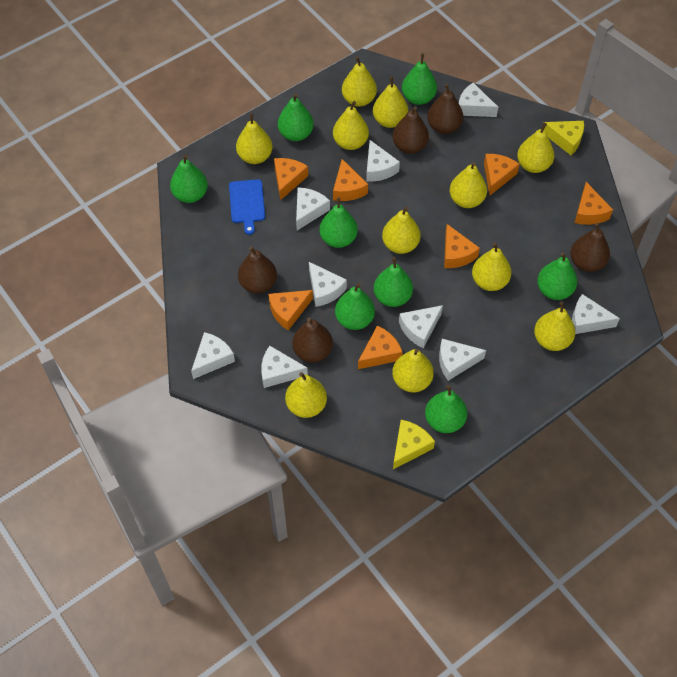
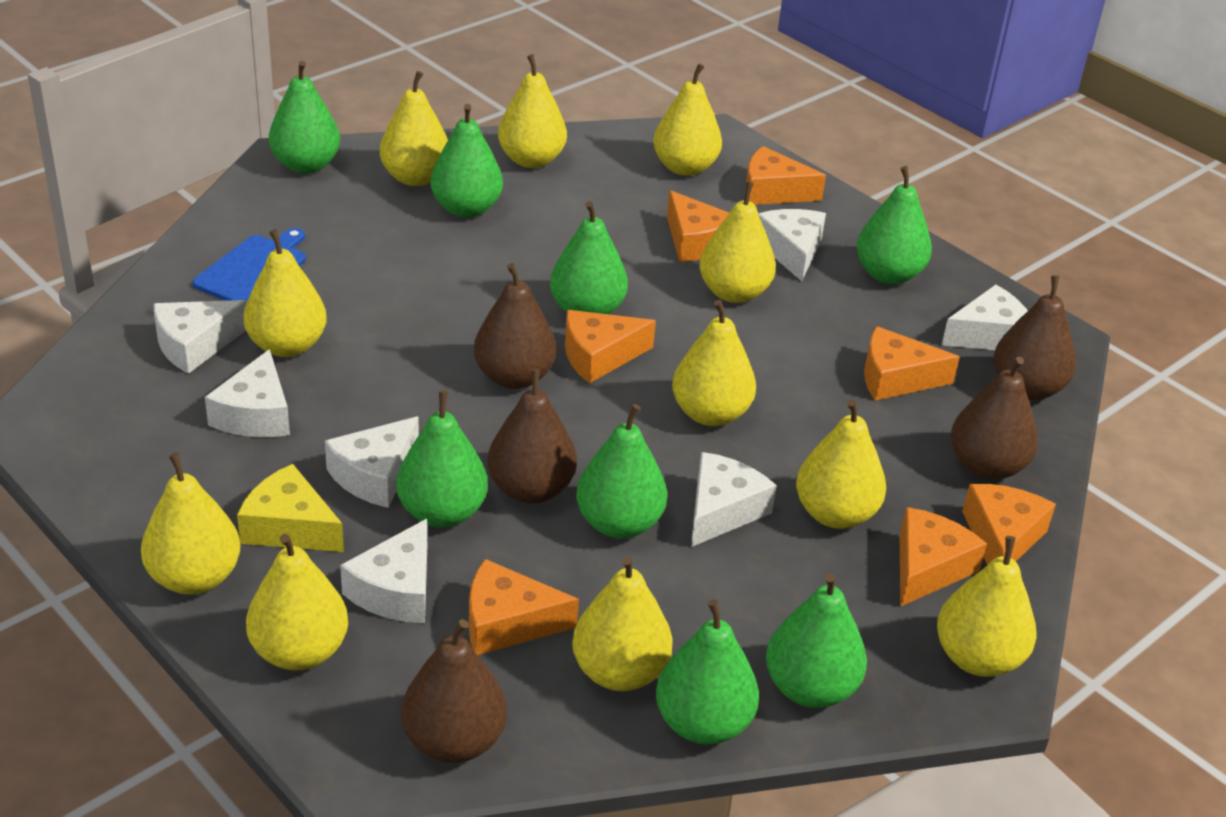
white cheese: 9 -> 7
yellow cheese: 2 -> 1

